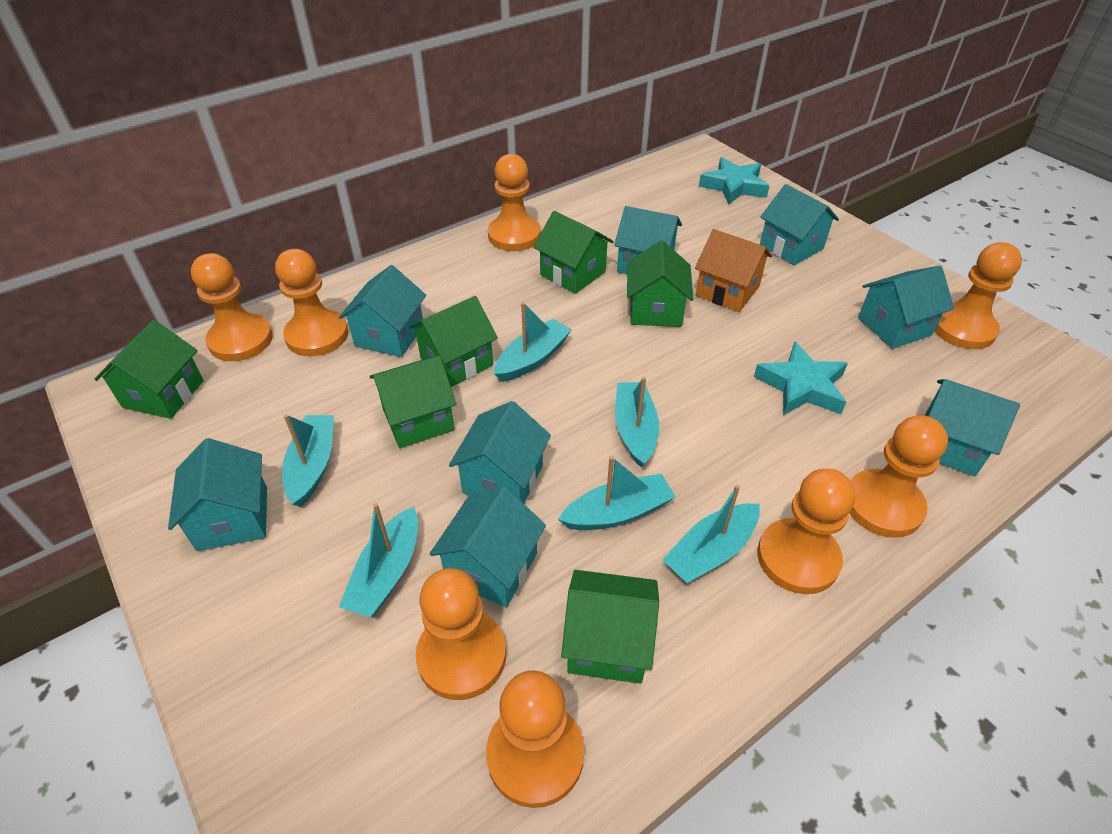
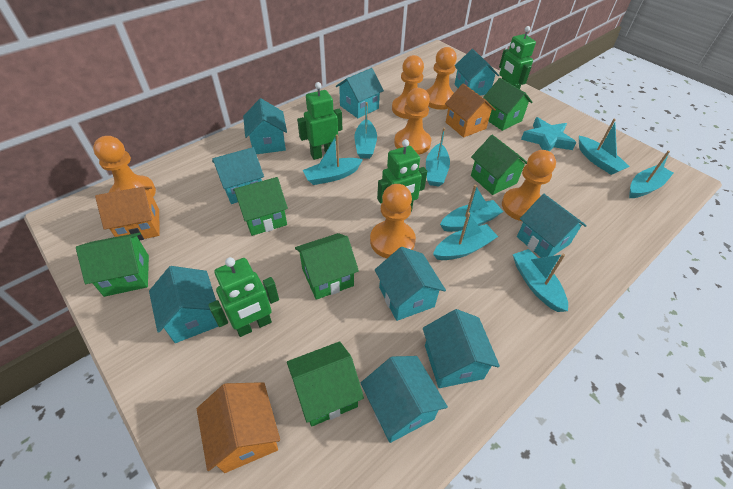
green robot: 0 -> 4
orange house: 1 -> 3
orange pawn: 8 -> 6
turquoise boat: 6 -> 8
turquoise house: 8 -> 9
turquoise star: 2 -> 1

